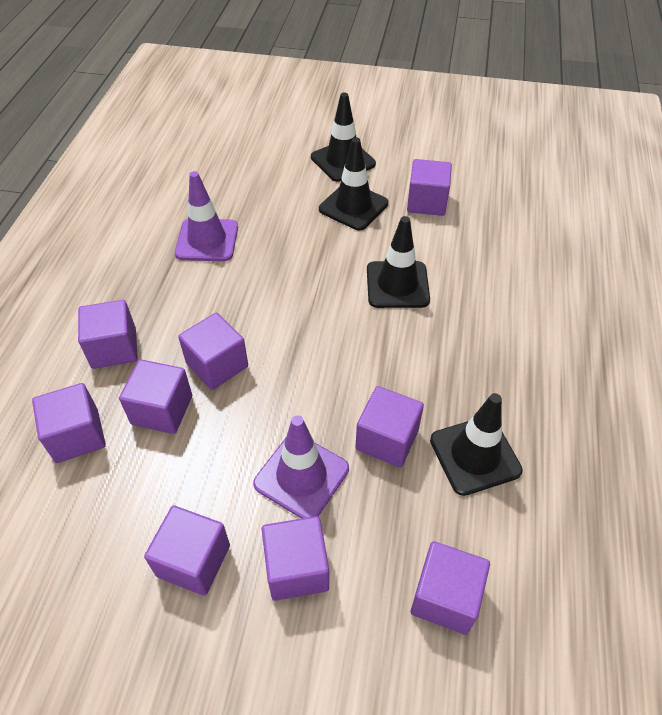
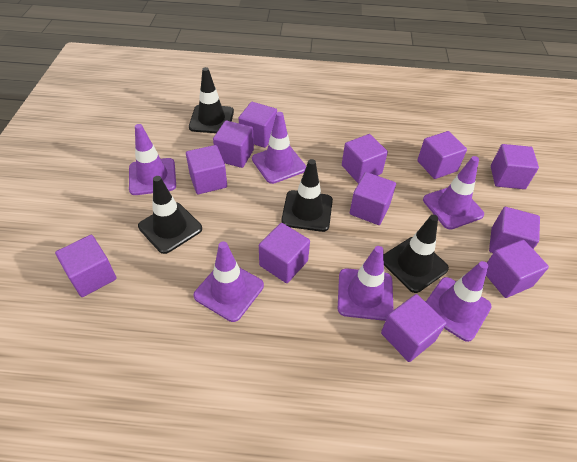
purple cube: 9 -> 12
purple traffic cone: 2 -> 6

